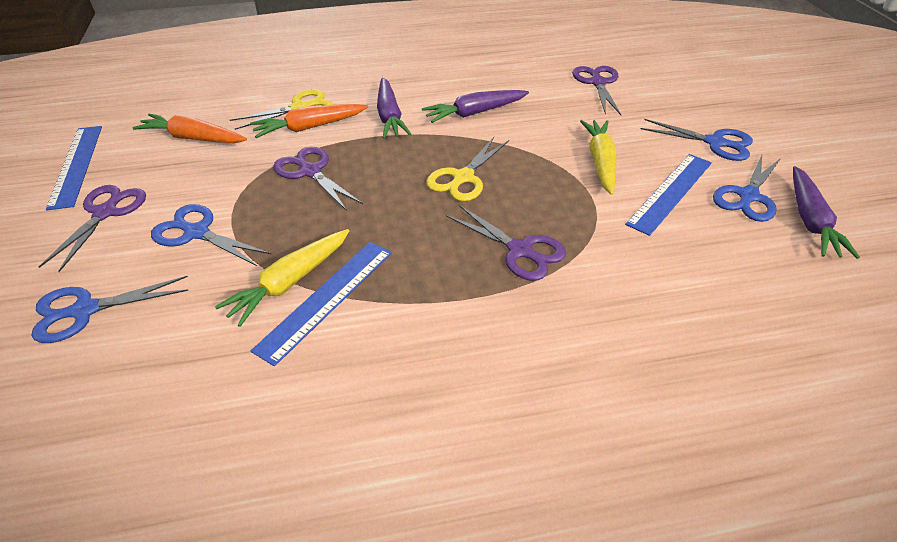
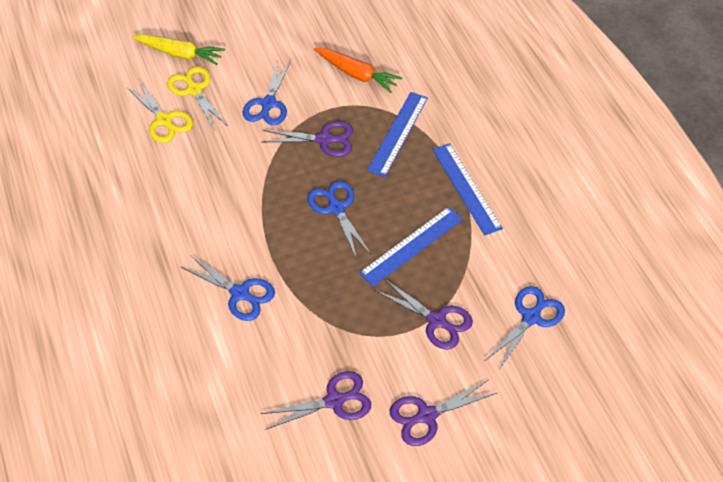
orange carrot: 2 -> 1
purple carrot: 3 -> 0
yellow carrot: 2 -> 1

